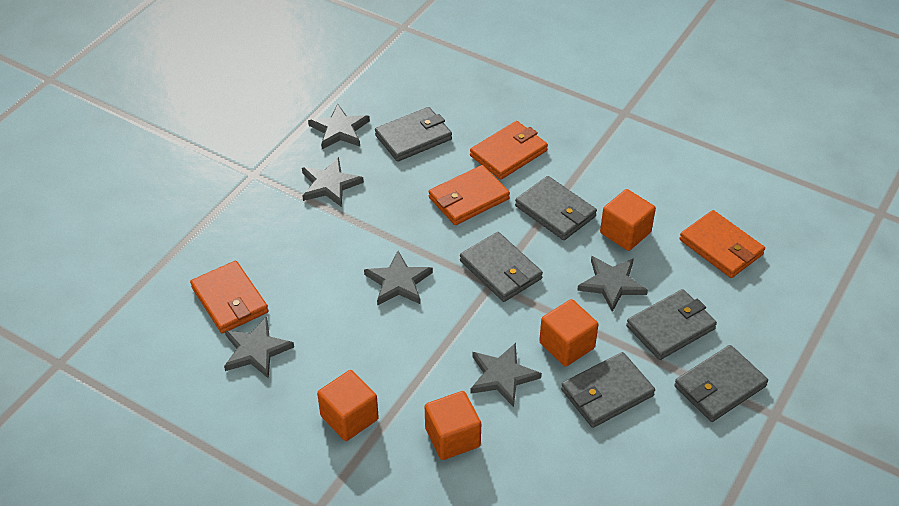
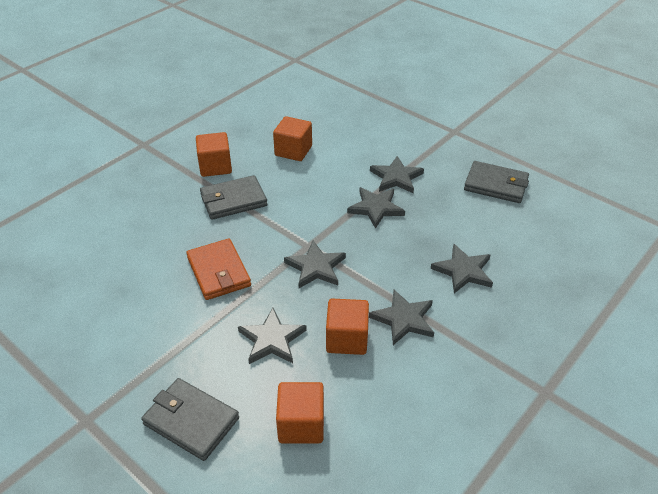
grey wallet: 6 -> 3
orange wallet: 4 -> 1

